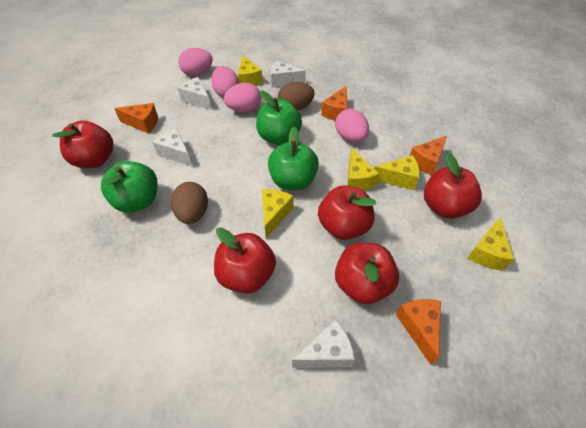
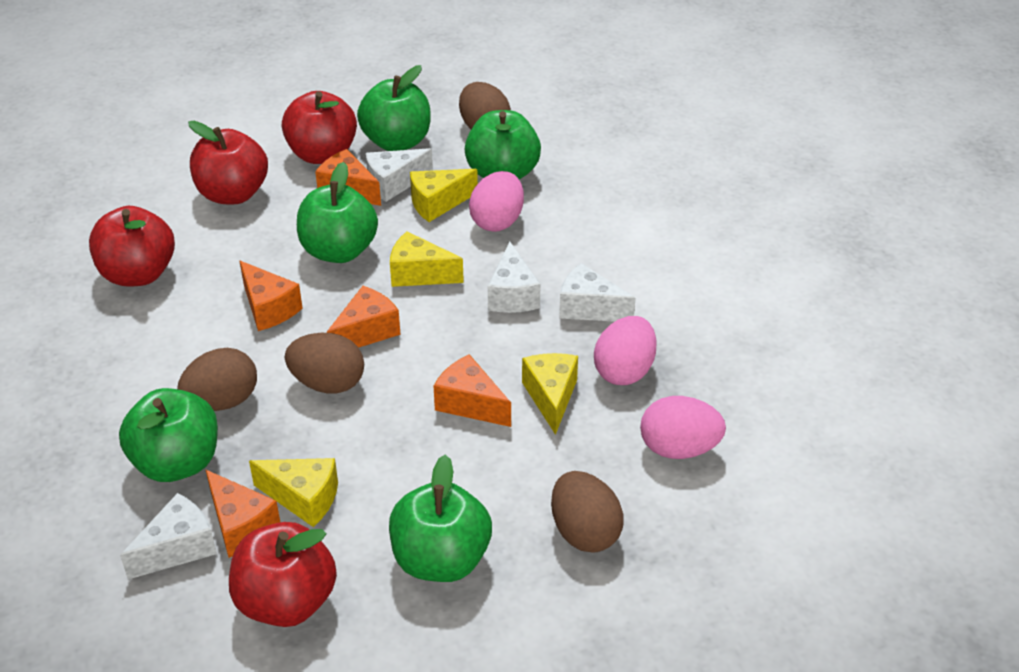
brown egg: 2 -> 4
green apple: 3 -> 5
orange cheese: 4 -> 5
pink egg: 4 -> 3
red apple: 5 -> 4
yellow cheese: 5 -> 4

